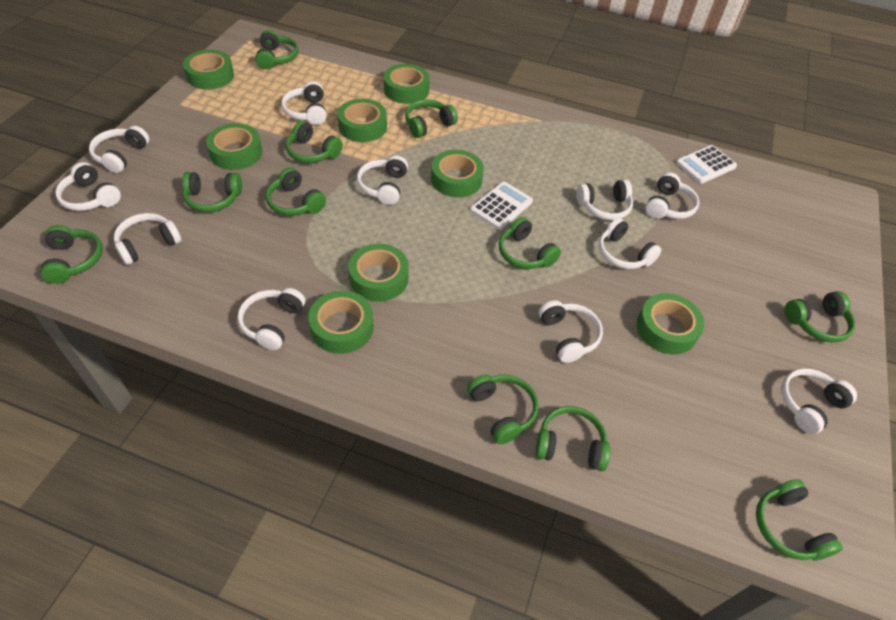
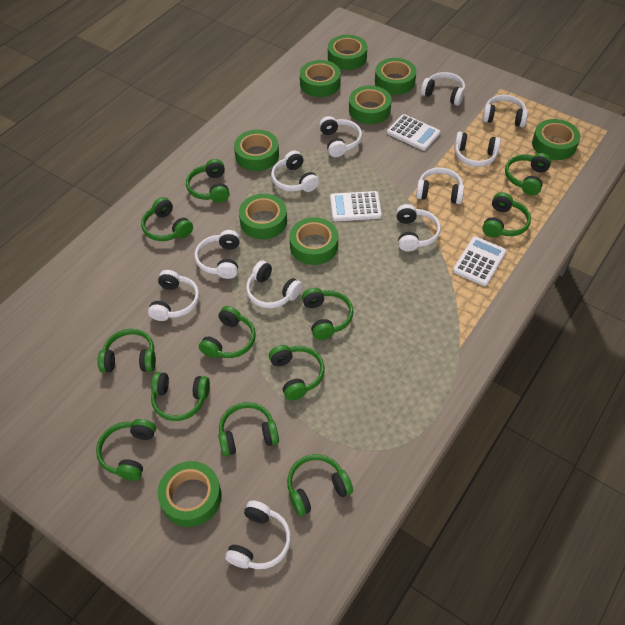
green headphones: 11 -> 12
green tape: 8 -> 9
white calculator: 2 -> 3

